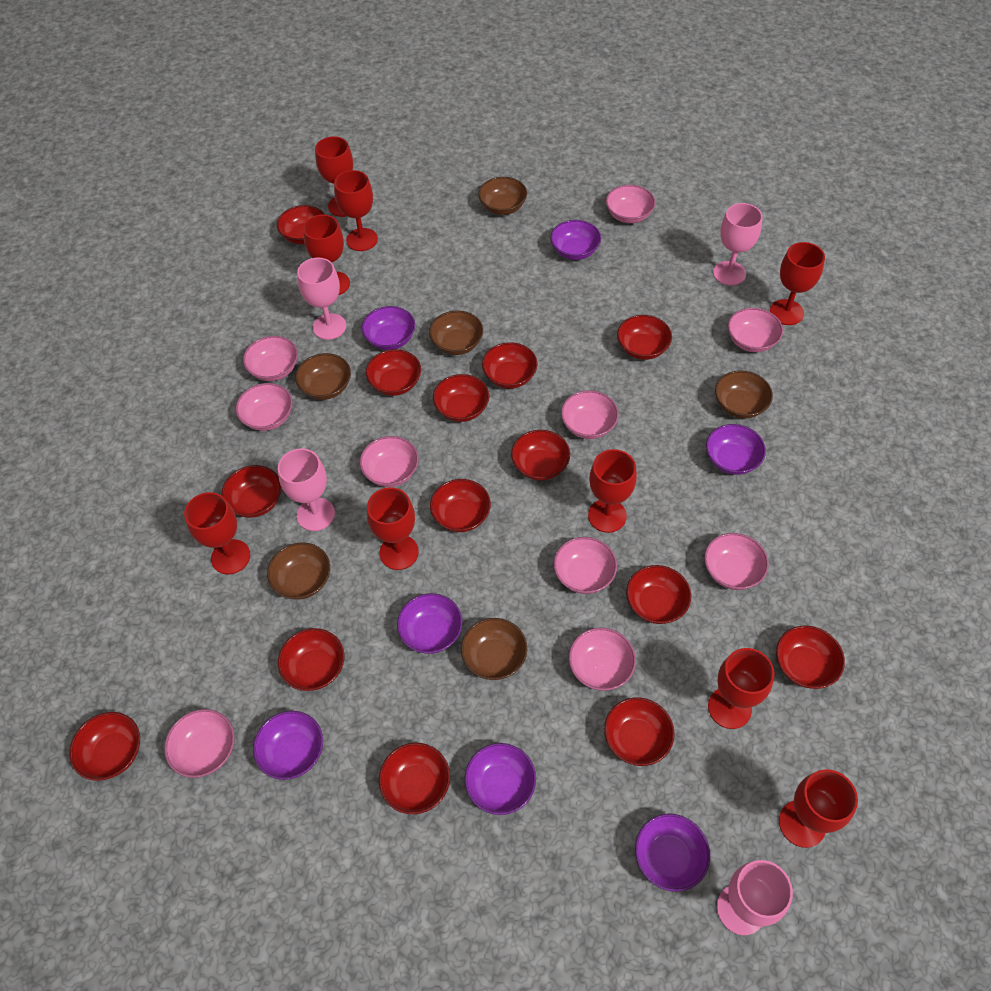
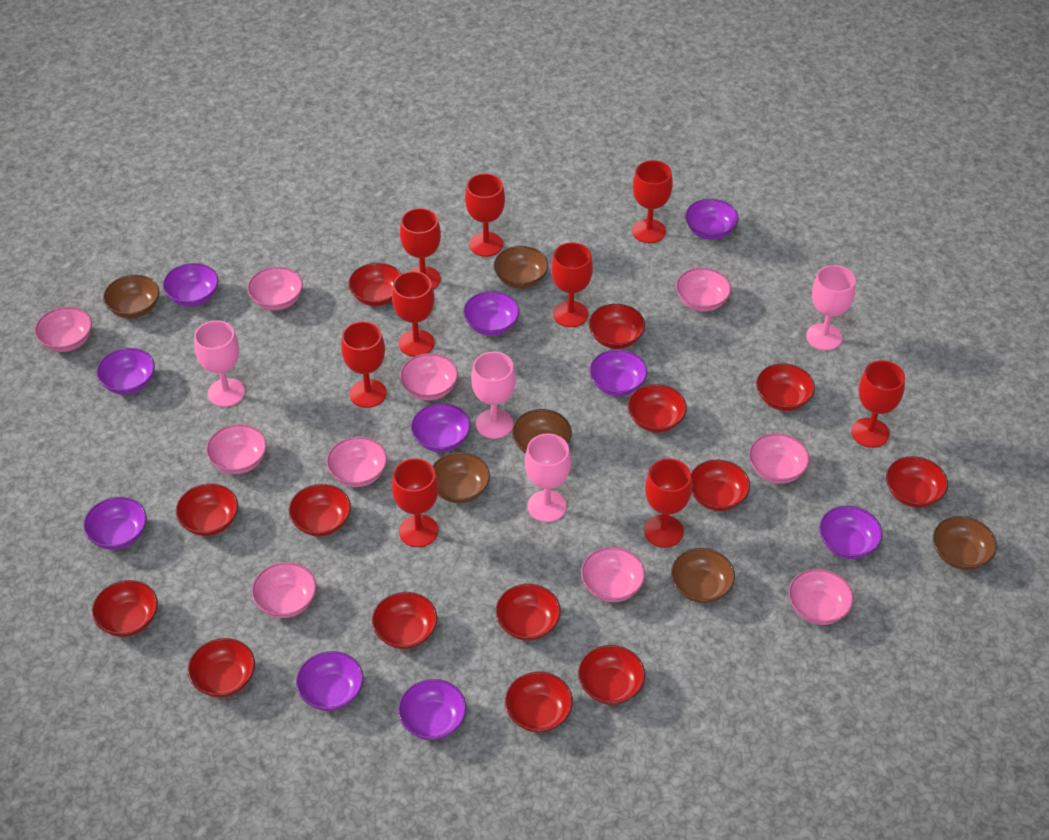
purple bowl: 7 -> 10

